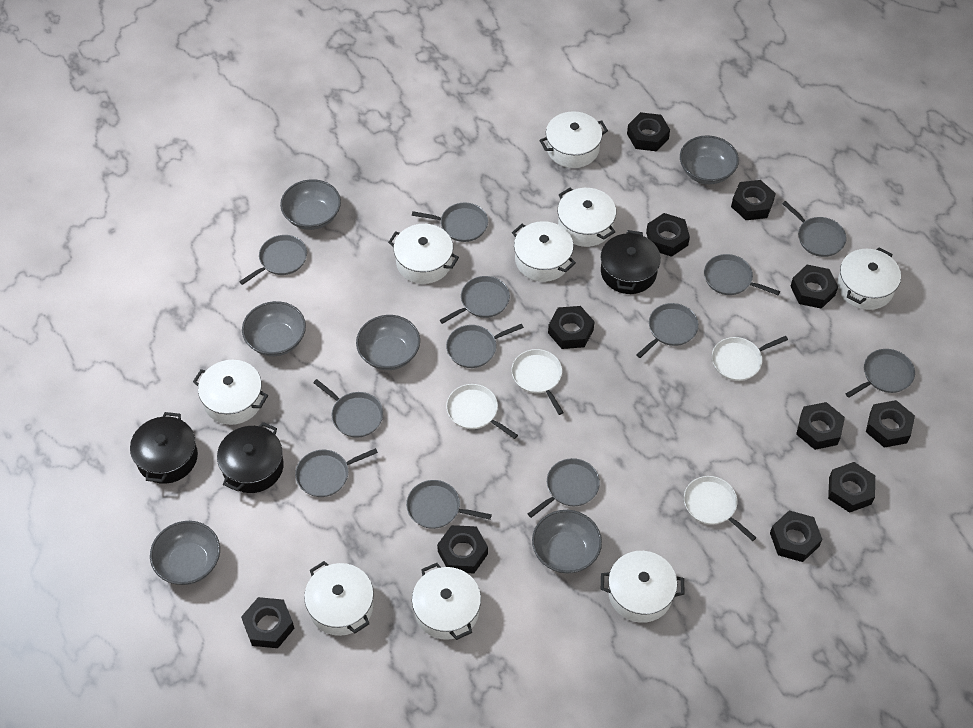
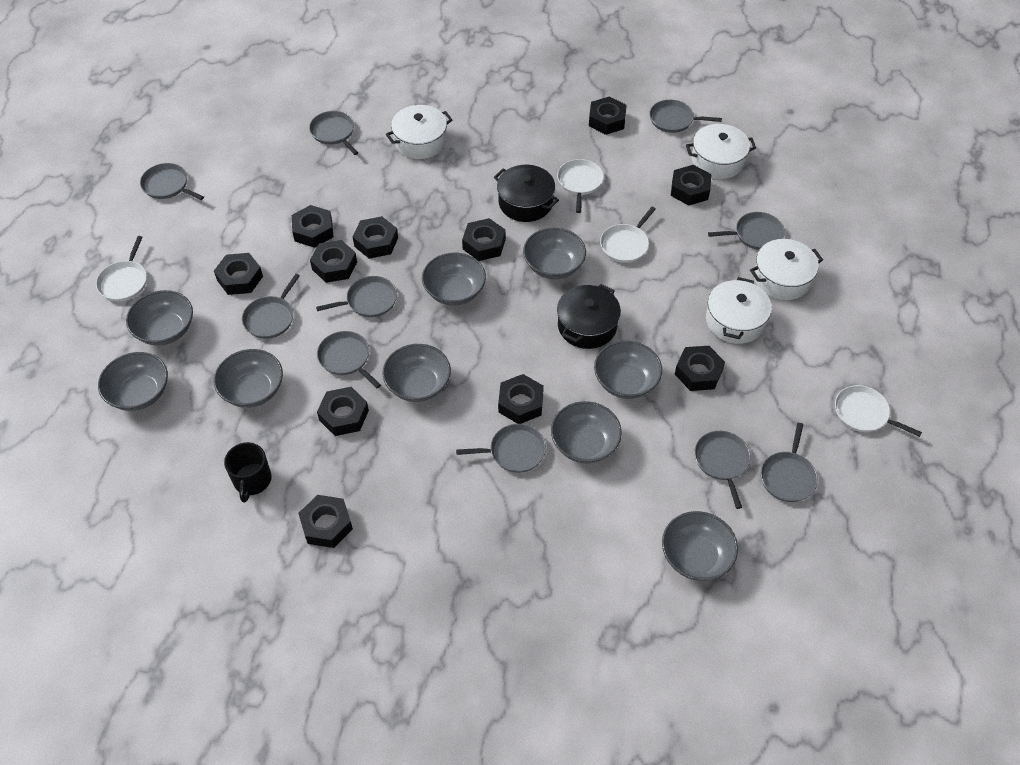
black mug: 0 -> 1
black pot: 3 -> 2
grey bowl: 6 -> 9
grey pan: 12 -> 10
white pot: 9 -> 4

